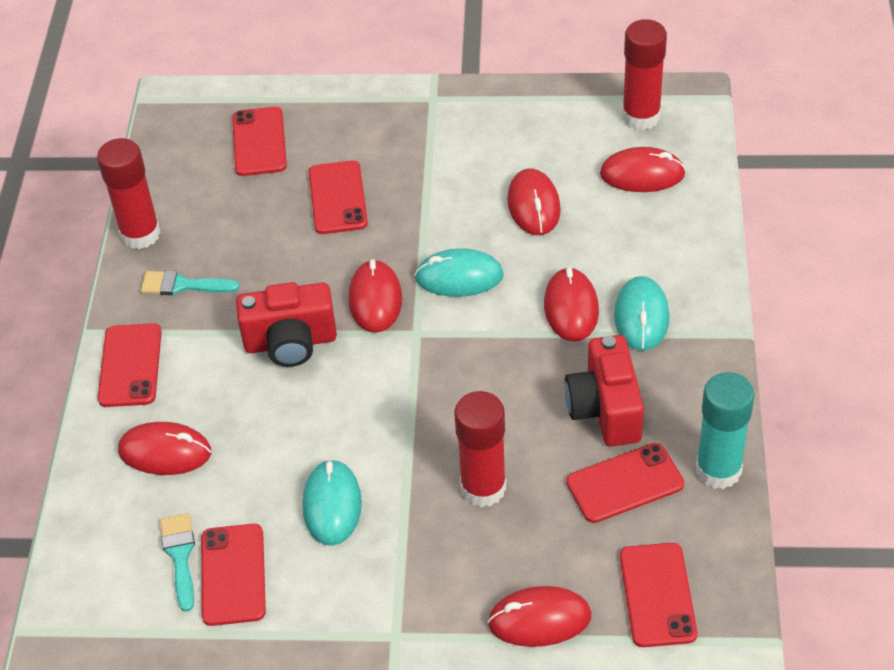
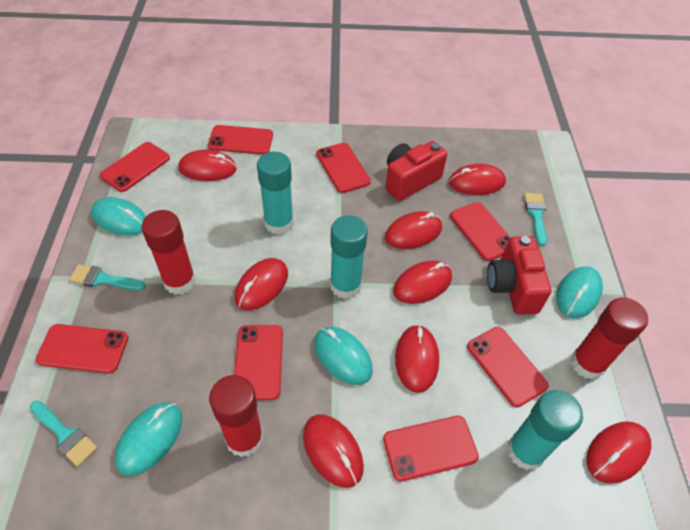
red mouse: 6 -> 8
red phone: 6 -> 8
turquoise brush: 2 -> 3
turquoise glue stick: 1 -> 3
turquoise mouse: 3 -> 4

